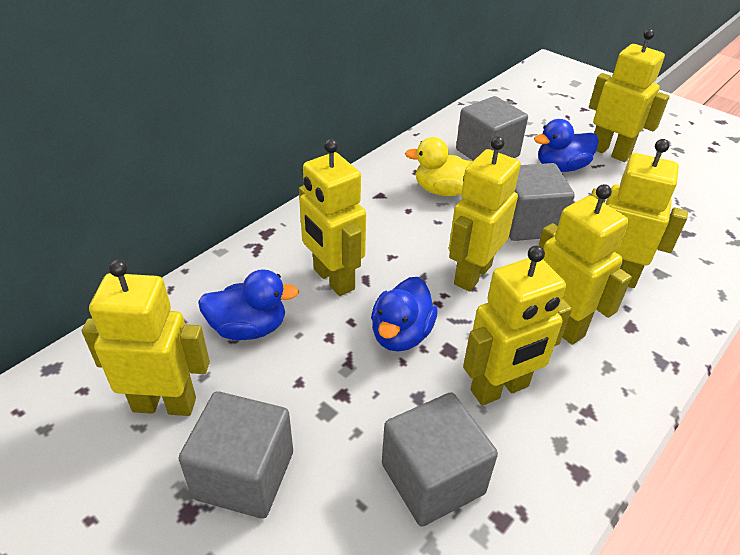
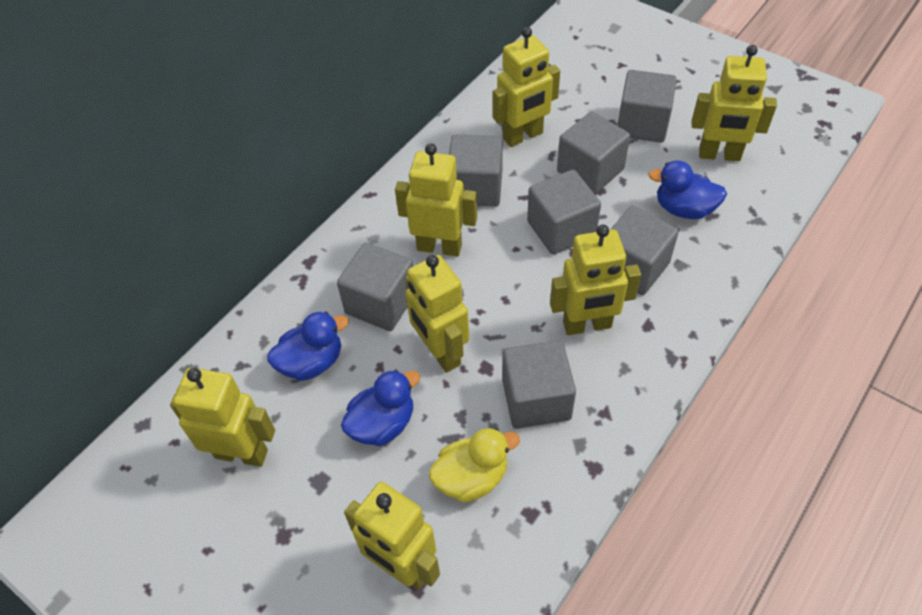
grey cube: 4 -> 7

